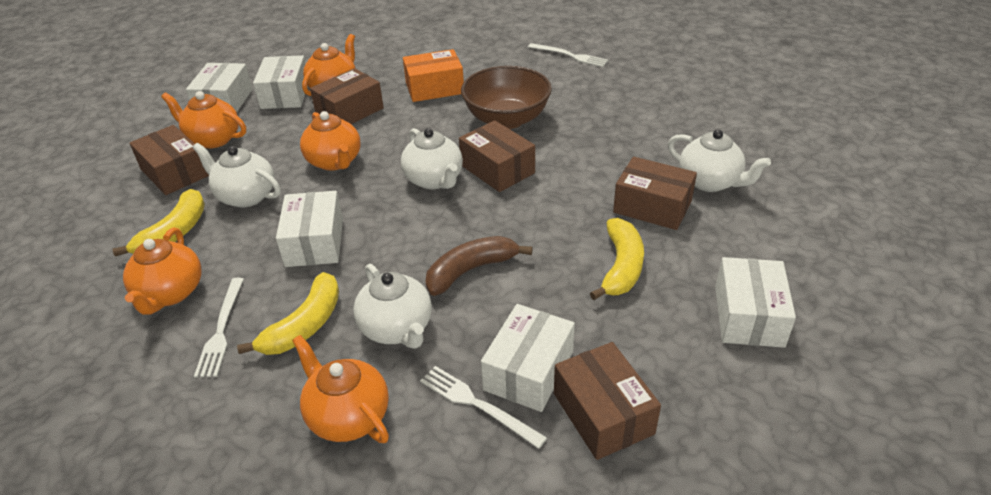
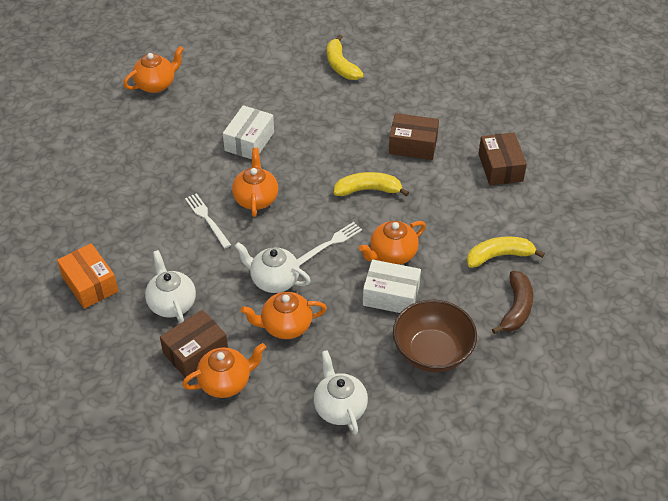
brown box: 5 -> 3
white box: 5 -> 2
white fork: 3 -> 2
white teapot: 4 -> 3

